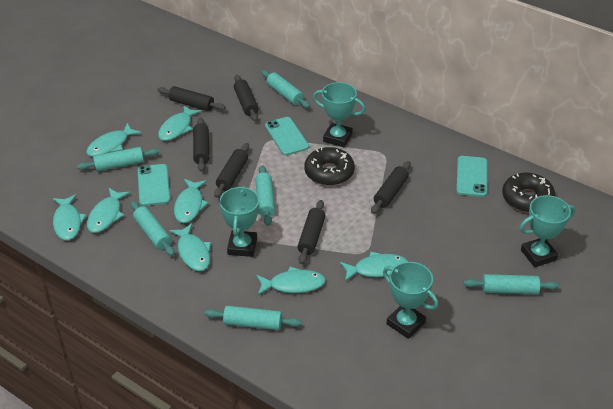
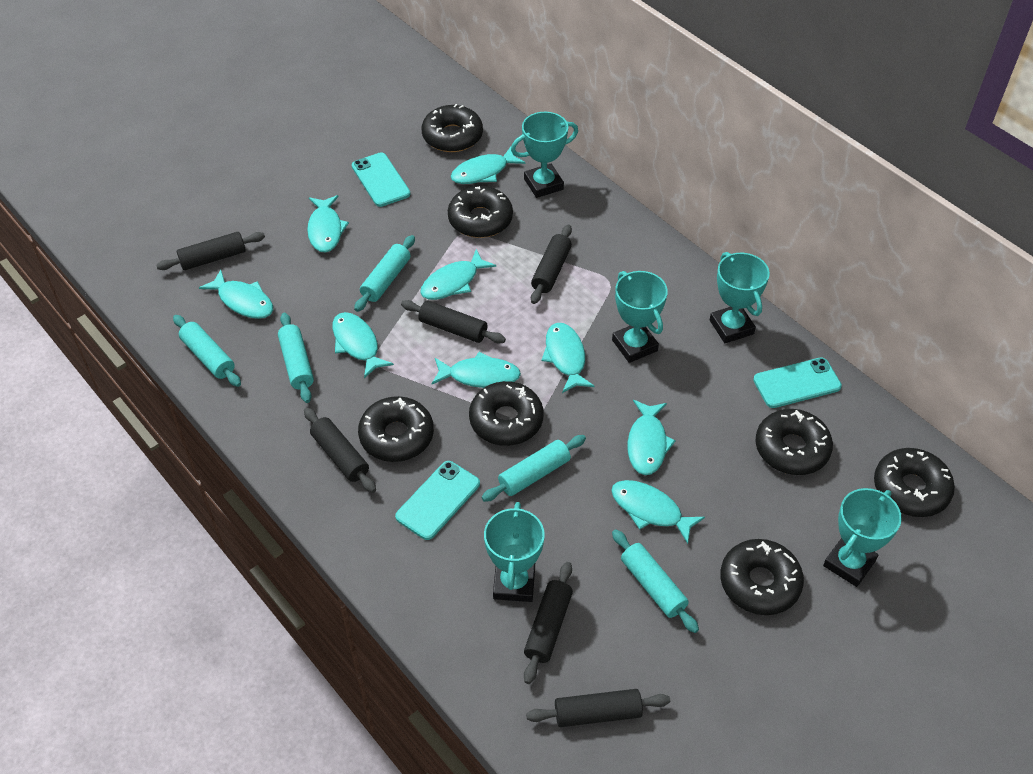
black donut: 2 -> 7
turquoise fish: 8 -> 9
turquoise rolling pin: 6 -> 5
turquoise trophy: 4 -> 5

